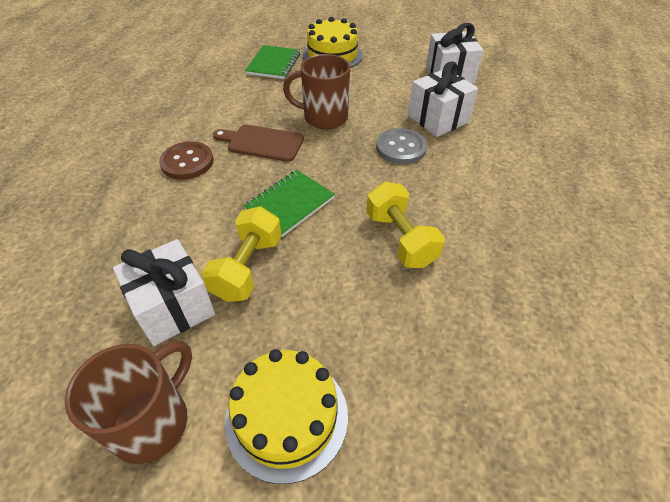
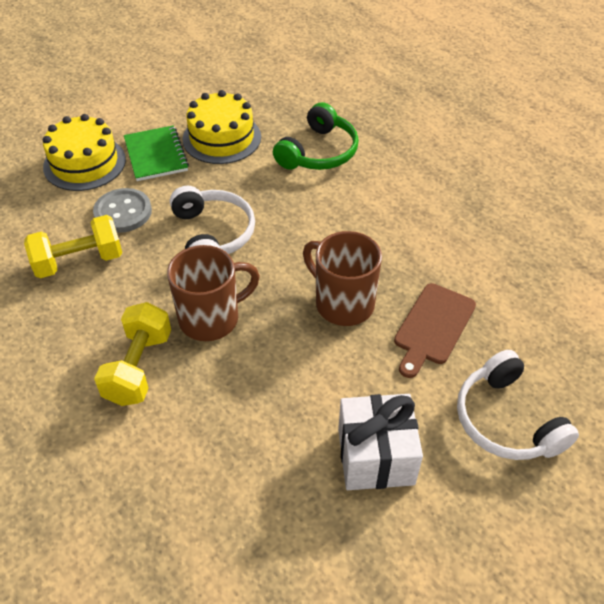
brown button: 1 -> 0
green headphones: 0 -> 1
green notebook: 2 -> 1
white gift: 3 -> 1
white headphones: 0 -> 2

